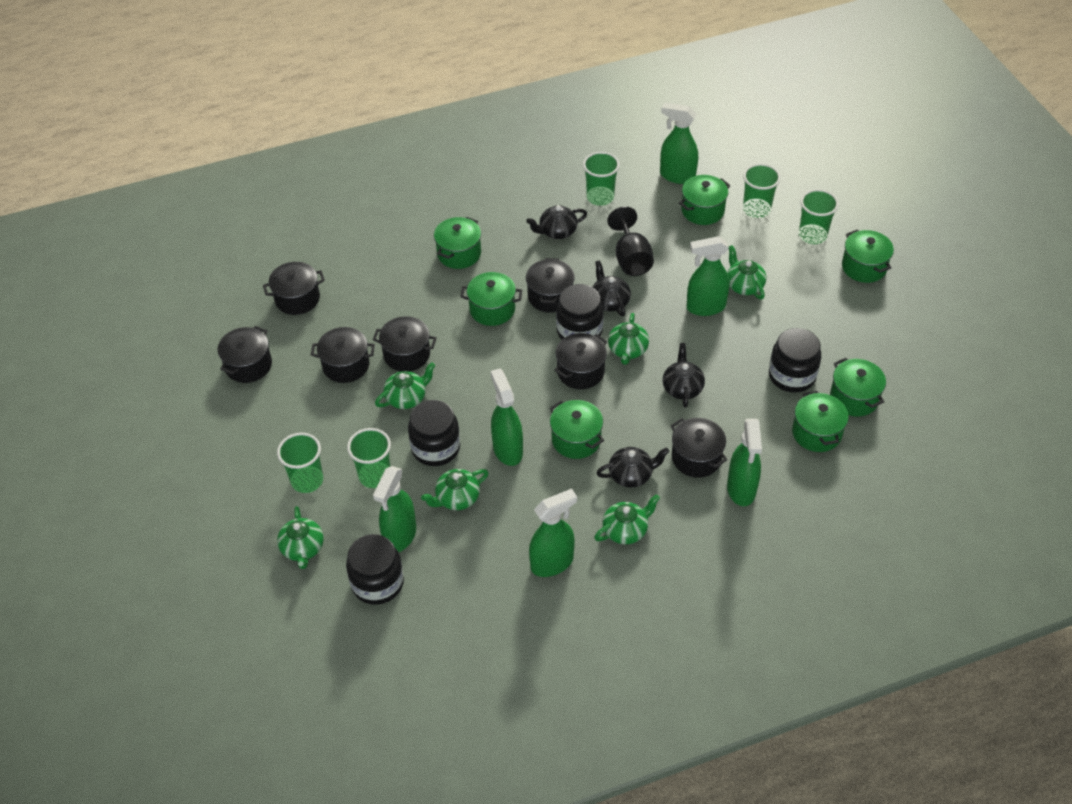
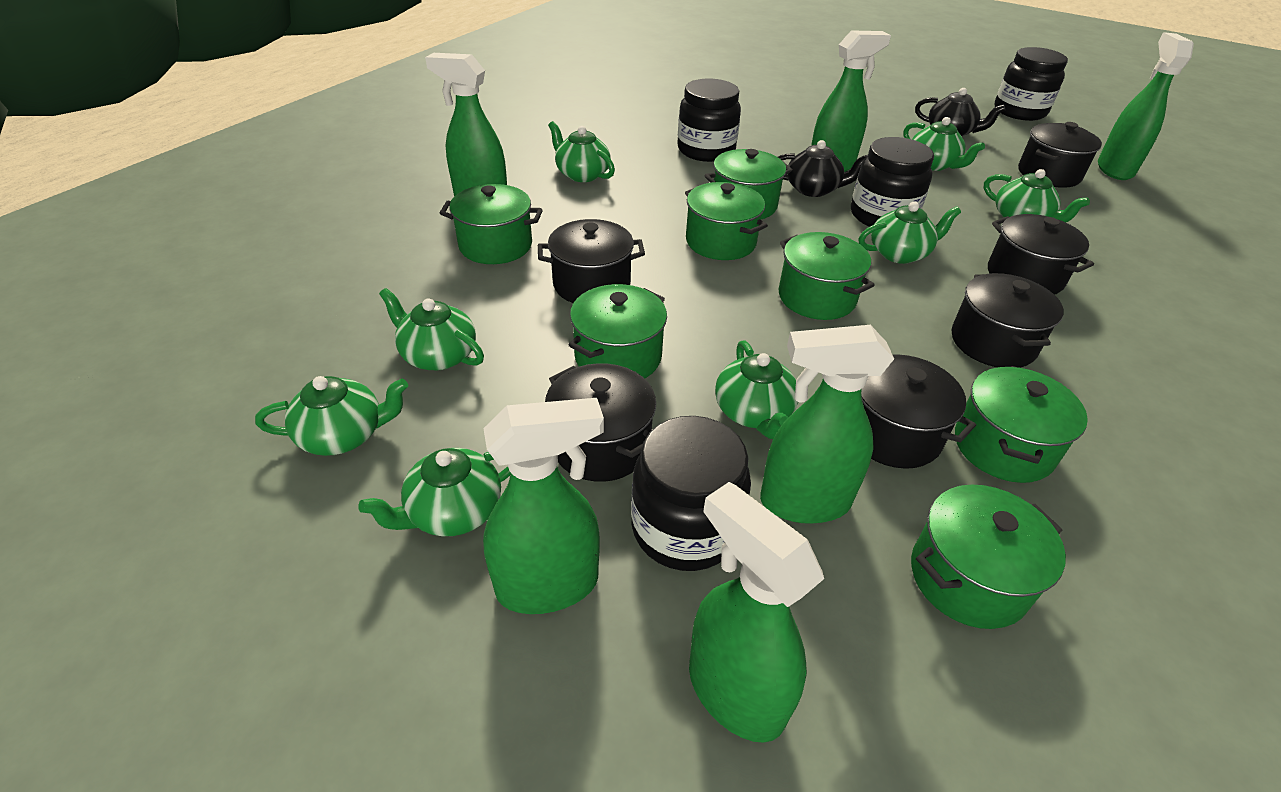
black goblet: 1 -> 0
black pot: 7 -> 6
black teapot: 4 -> 2
green cup: 5 -> 0
green teapot: 6 -> 8

